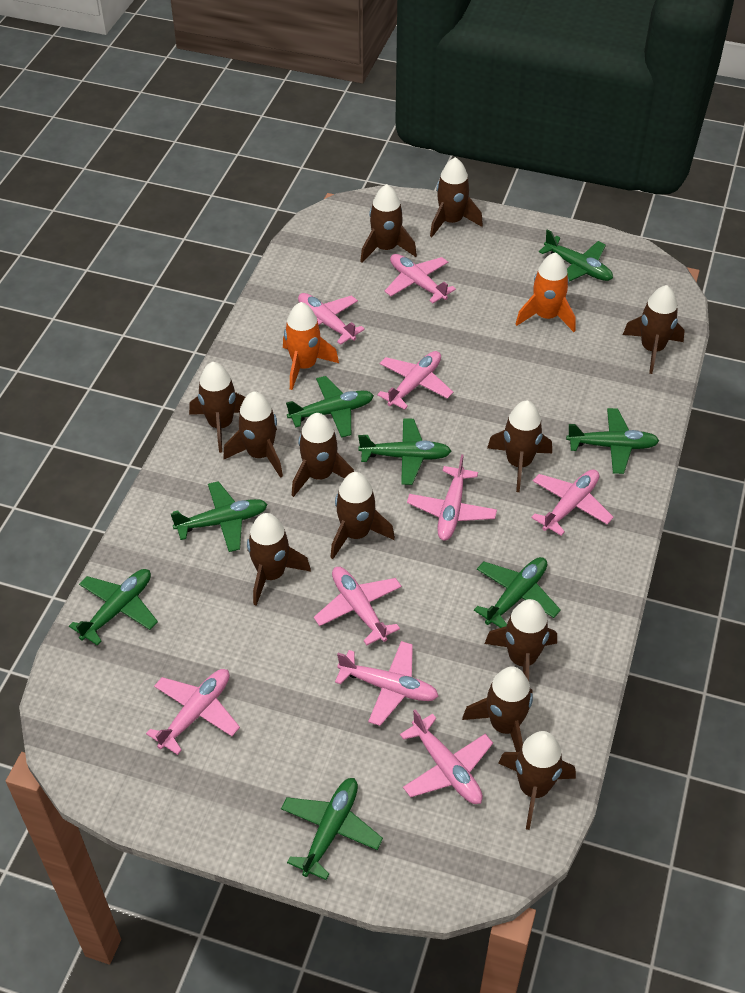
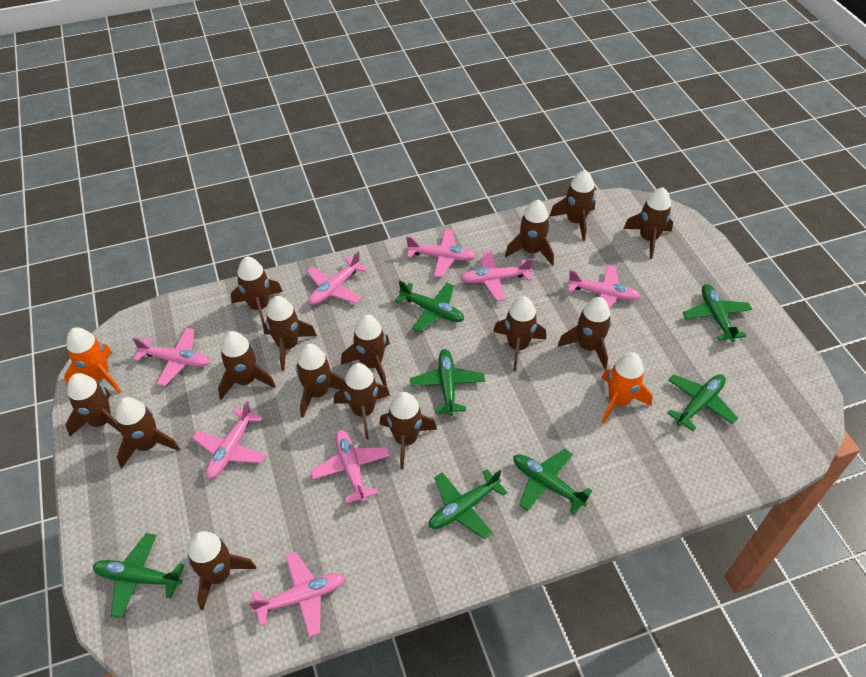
brown rocket: 12 -> 15
green plane: 8 -> 7
pink plane: 9 -> 8

